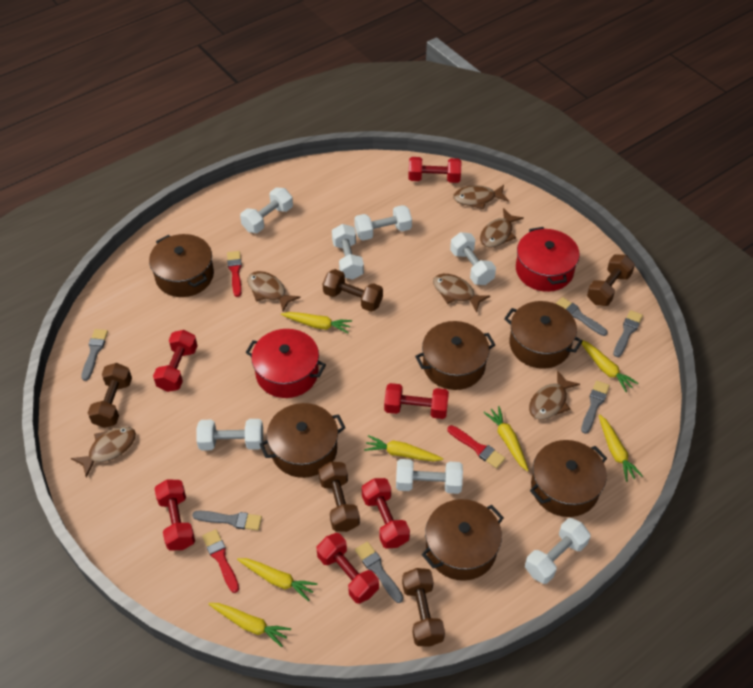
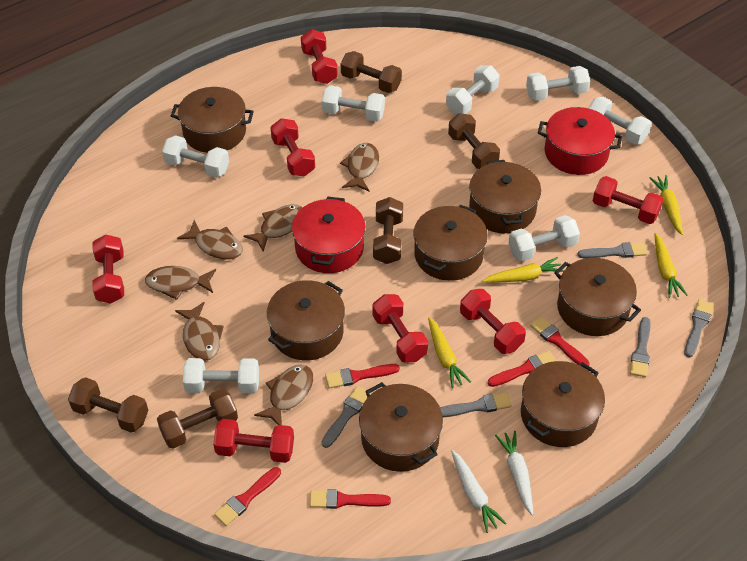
brown pot: 6 -> 7
grey brush: 6 -> 5
red brush: 3 -> 5
red dumbbell: 6 -> 7
white carrot: 0 -> 2
yellow carrot: 7 -> 4

